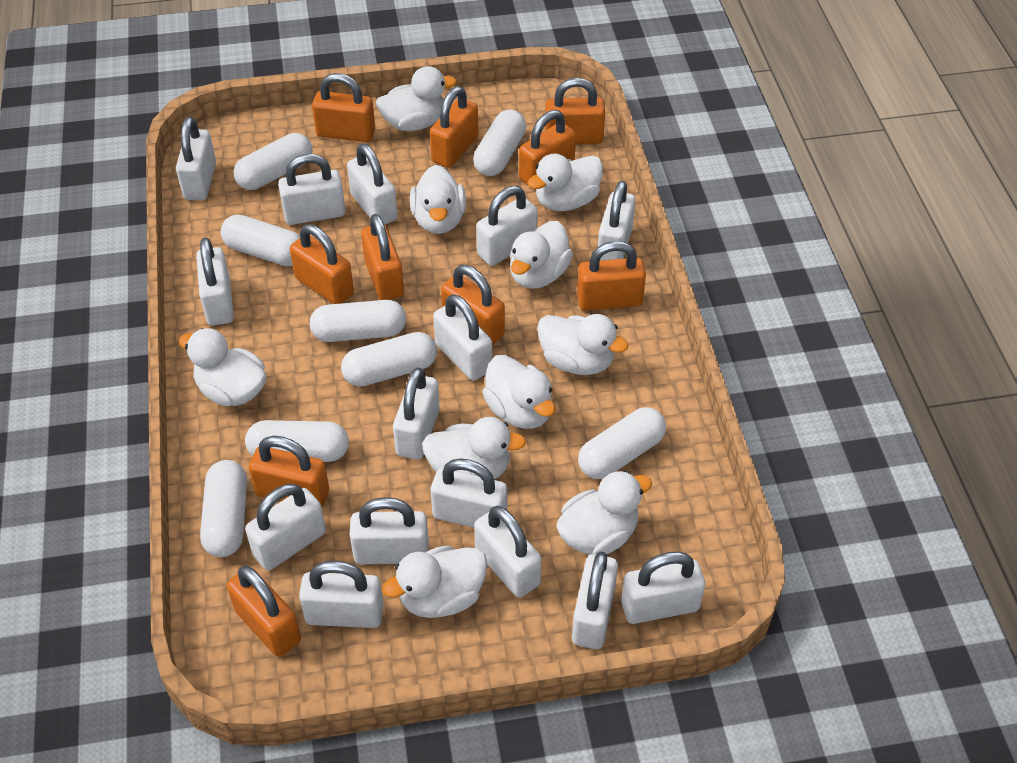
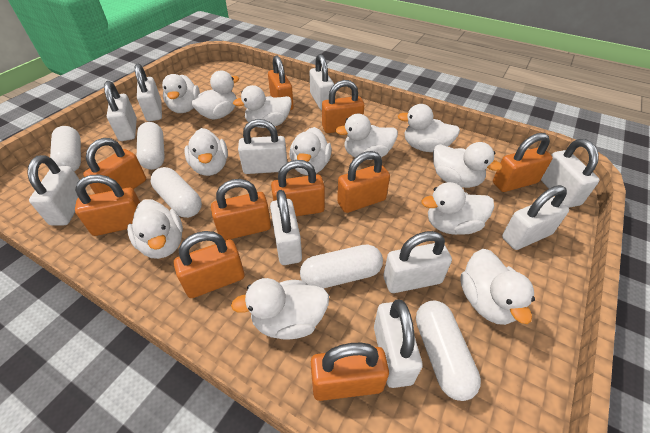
white capsule: 8 -> 5
white duck: 10 -> 12
white padlock: 15 -> 10

